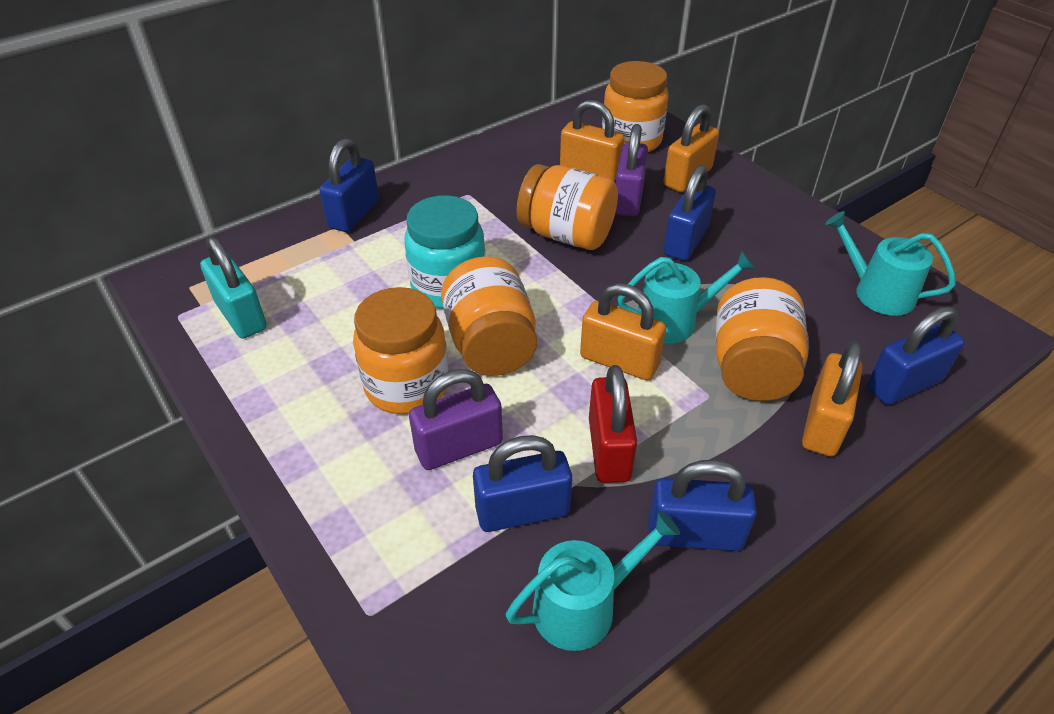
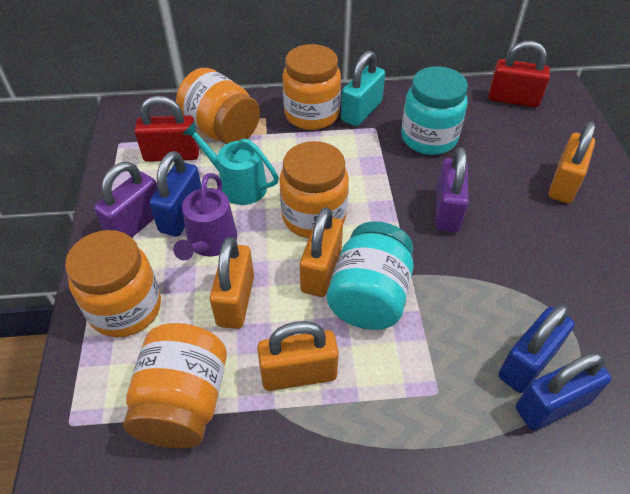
blue padlock: 5 -> 3
purple watering can: 0 -> 1
red padlock: 1 -> 2
turquoise jar: 1 -> 2
turquoise watering can: 3 -> 1

